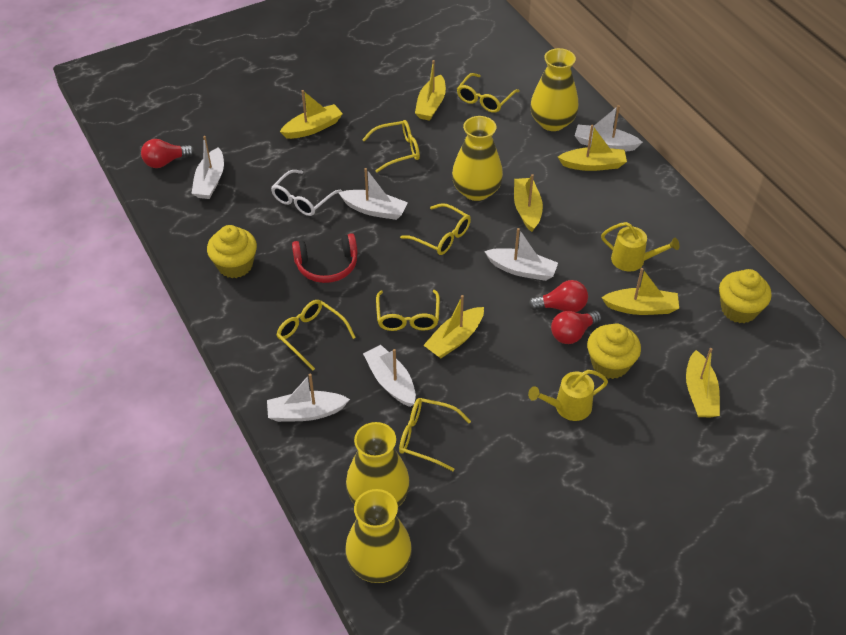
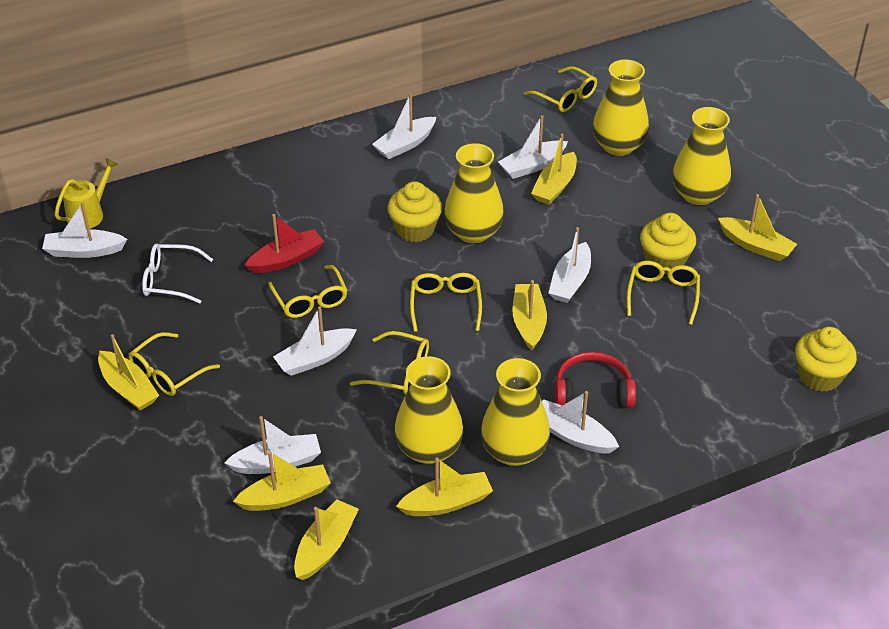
red boat: 0 -> 1
red light bulb: 3 -> 0
white boat: 6 -> 7
yellow vase: 4 -> 5
yellow watering can: 2 -> 1

